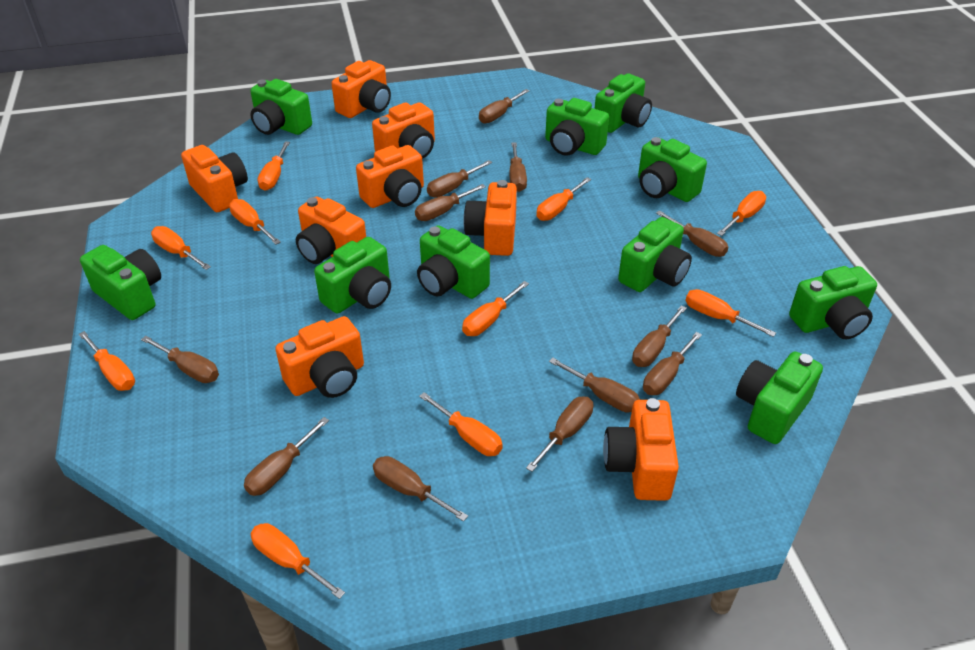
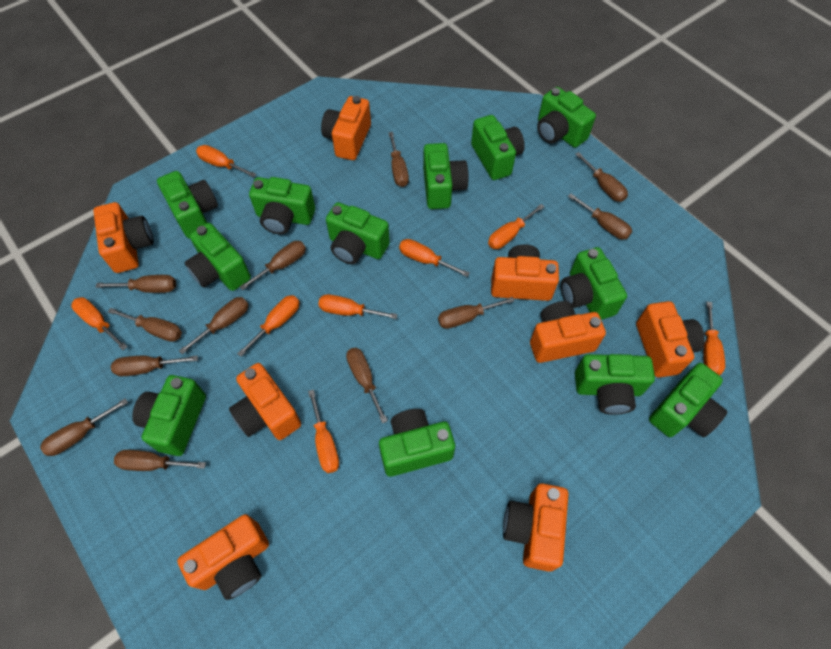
green camera: 10 -> 12
orange screwdriver: 10 -> 8

